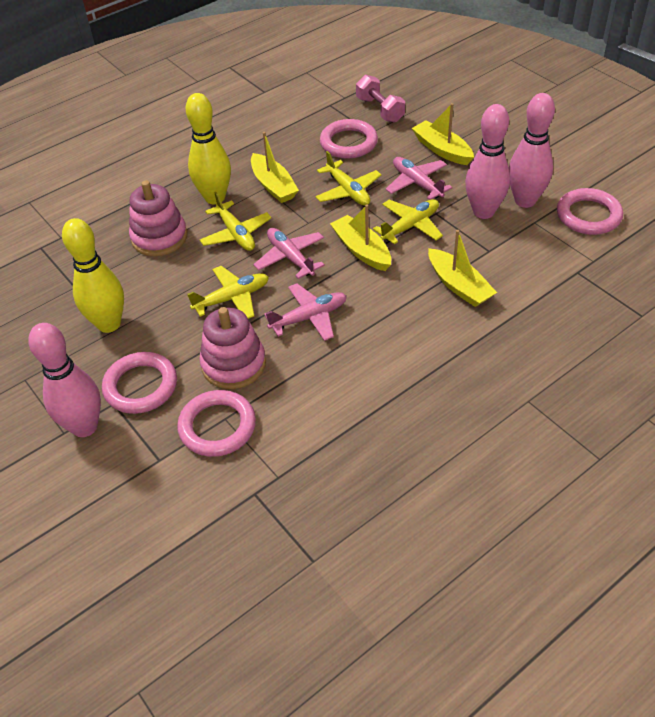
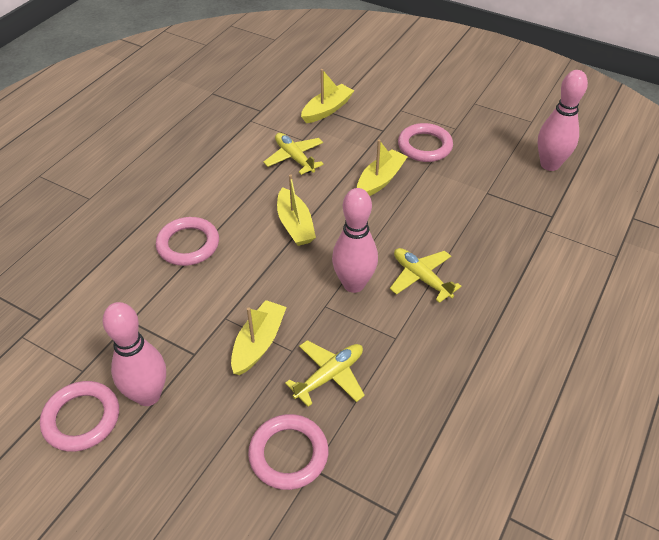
pink dumbbell: 1 -> 0
pink plane: 3 -> 0
pink stacking toy: 2 -> 0
yellow bowling pin: 2 -> 0
yellow plane: 4 -> 3

